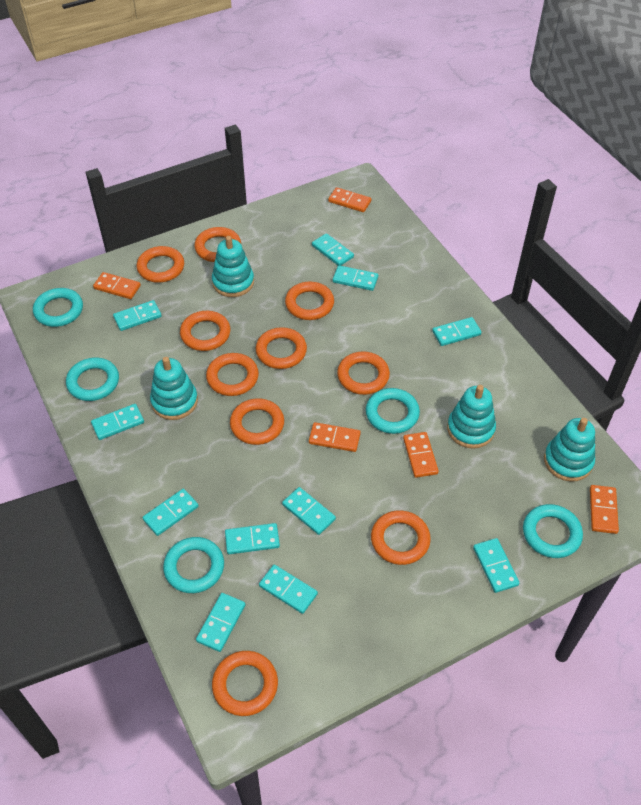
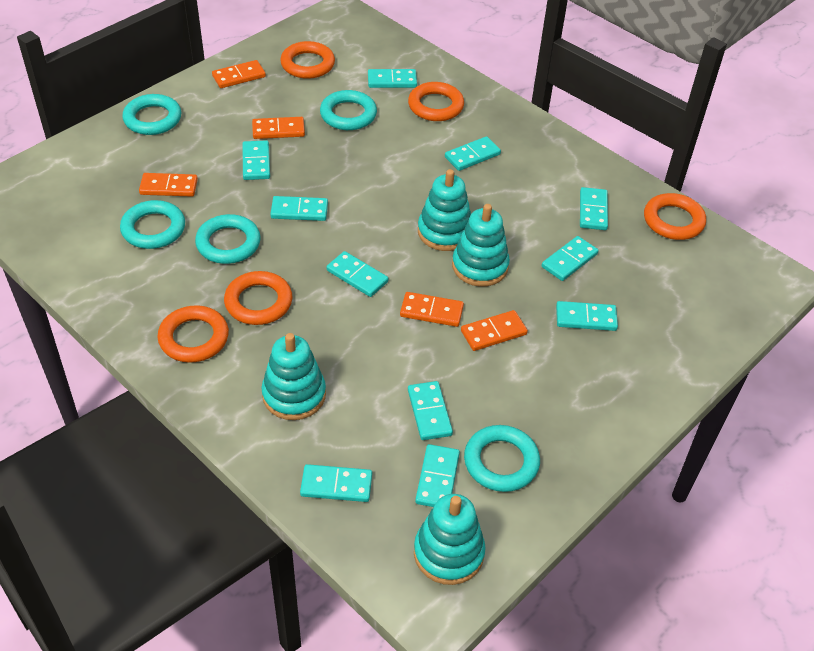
orange ring: 10 -> 5

